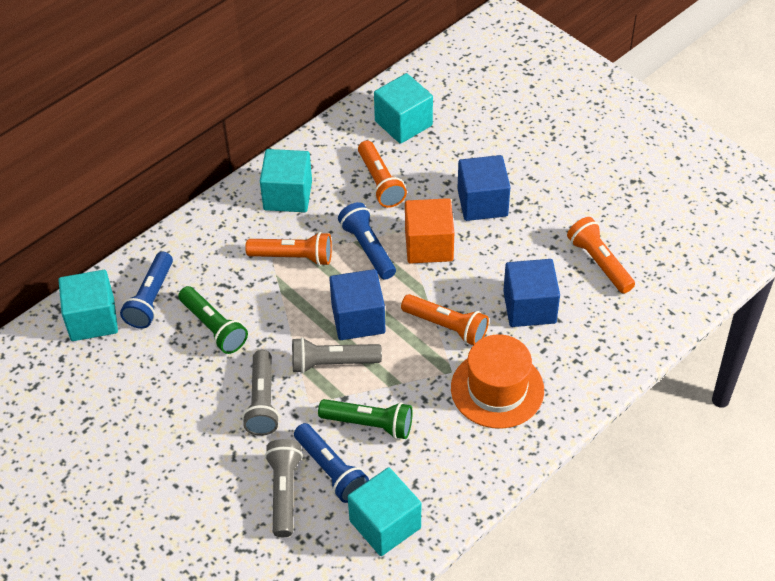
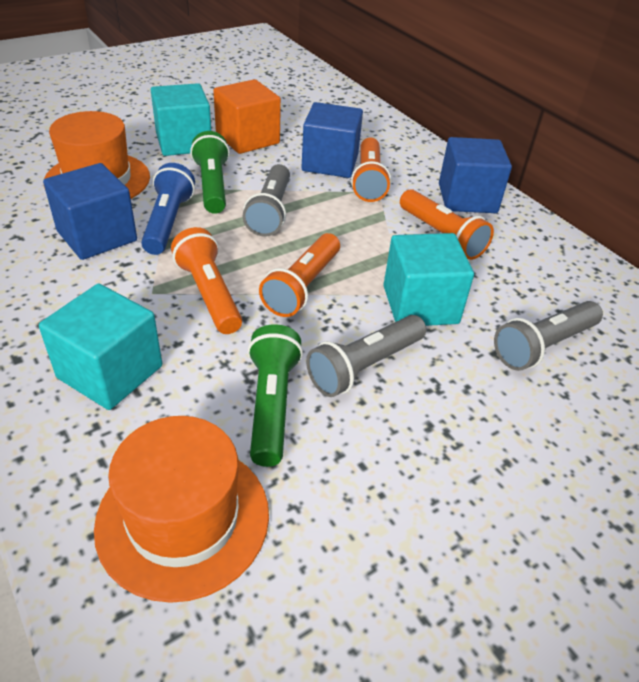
blue flashlight: 3 -> 1
orange hat: 1 -> 2
turquoise cube: 4 -> 3

